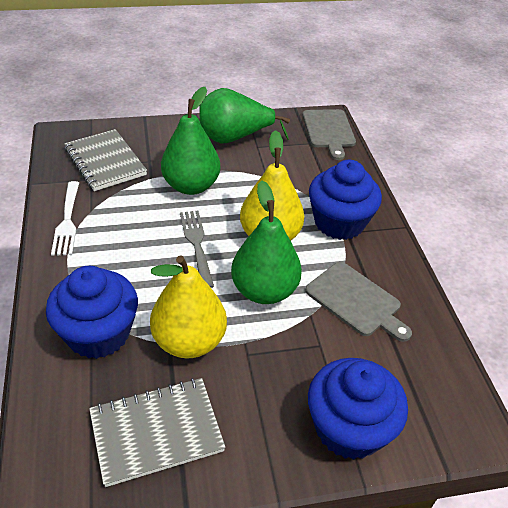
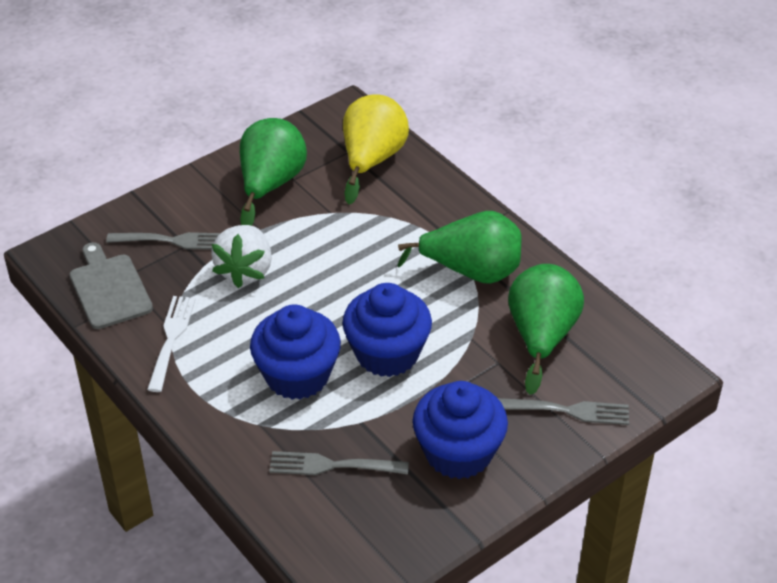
grey cutting board: 2 -> 1
grey fork: 1 -> 3
grey notebook: 2 -> 0
white strawberry: 0 -> 1
yellow pear: 2 -> 1

